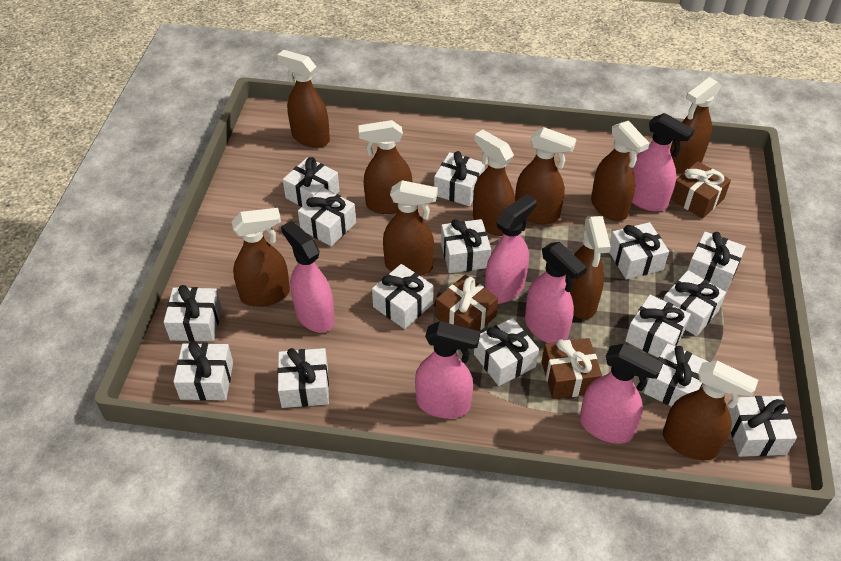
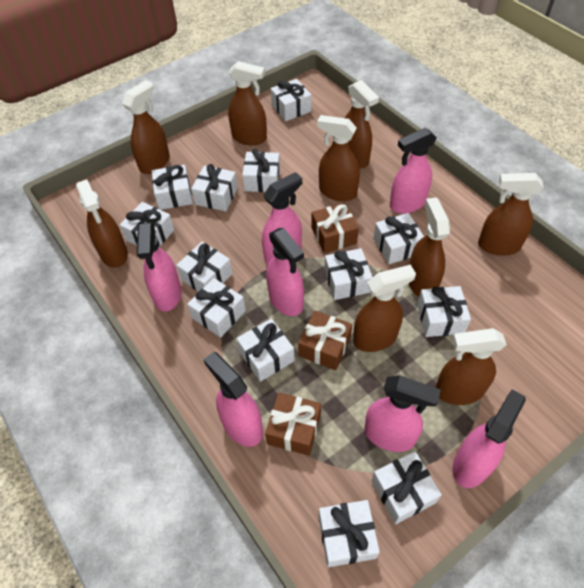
brown spray bottle: 10 -> 9
pink spray bottle: 6 -> 7
white gift: 15 -> 13

